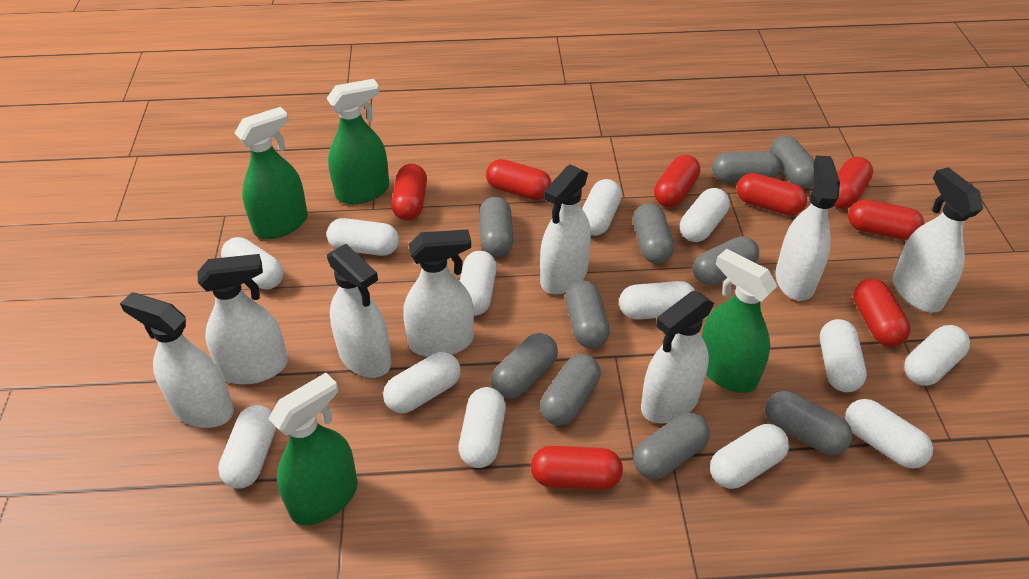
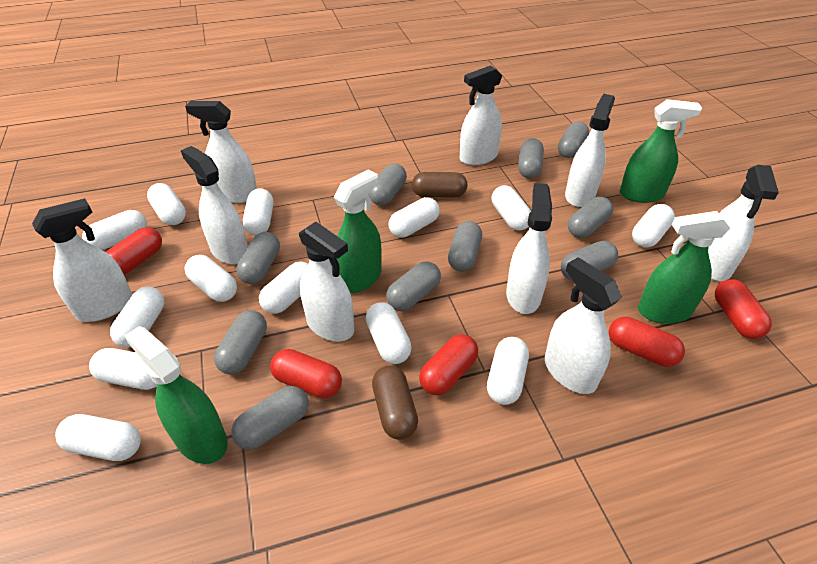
brown capsule: 0 -> 2
red capsule: 8 -> 5
white spray bottle: 8 -> 9

